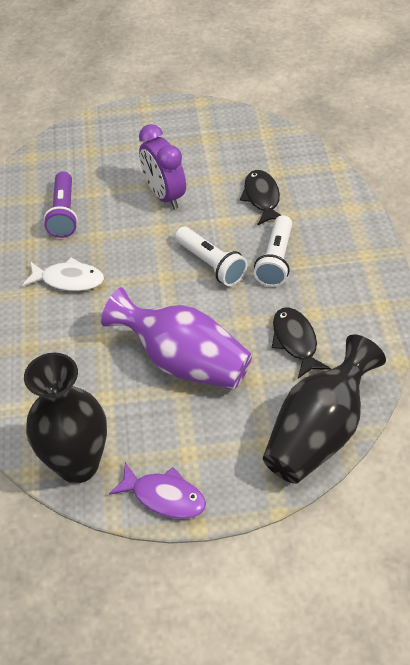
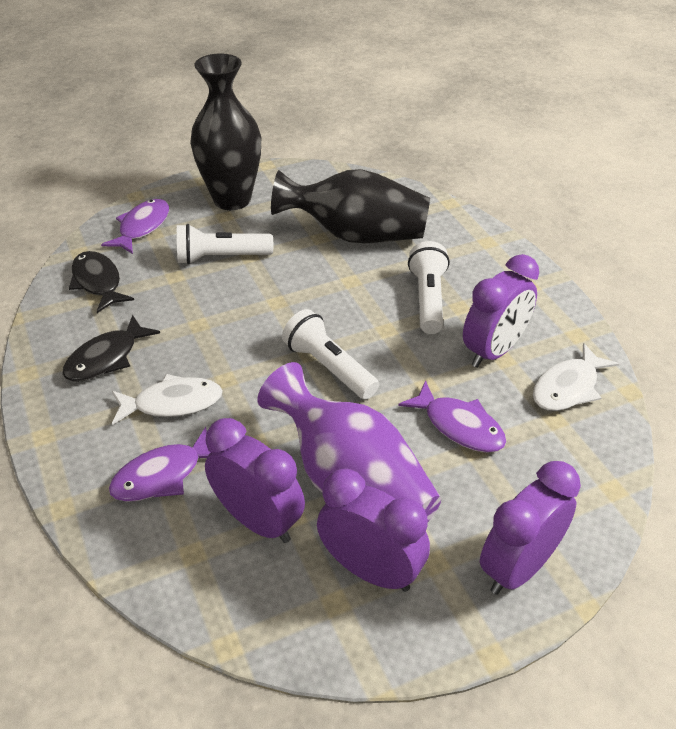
purple clock: 1 -> 4
purple fish: 1 -> 3
purple flashlight: 1 -> 0
white fish: 1 -> 2
white flashlight: 2 -> 3

